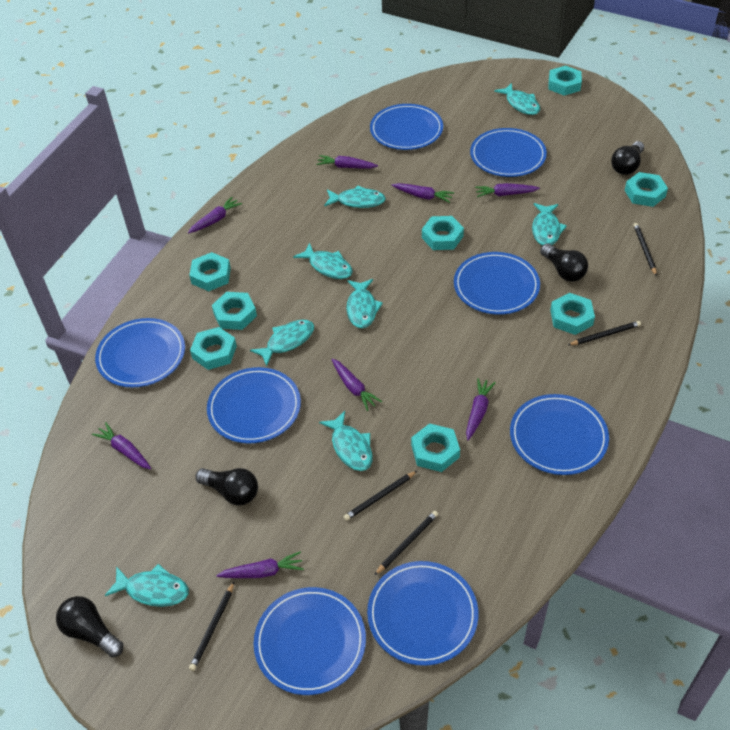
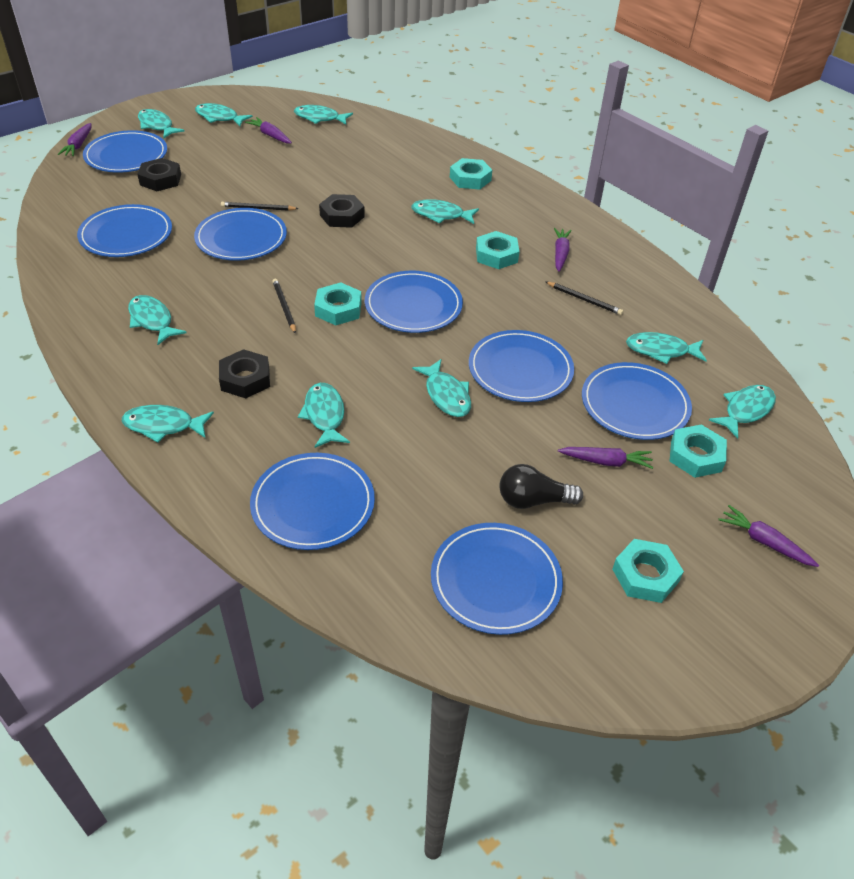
black light bulb: 4 -> 1
black nut: 0 -> 3
black pencil: 5 -> 3
purple carrot: 8 -> 5
turquoise fish: 8 -> 10
turquoise nut: 8 -> 5

